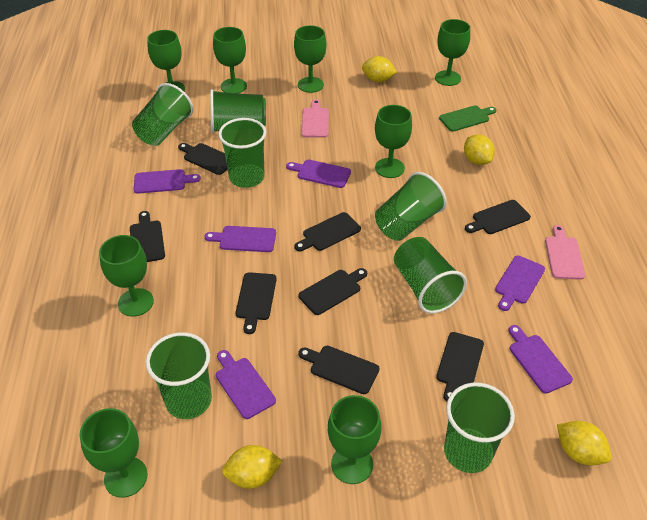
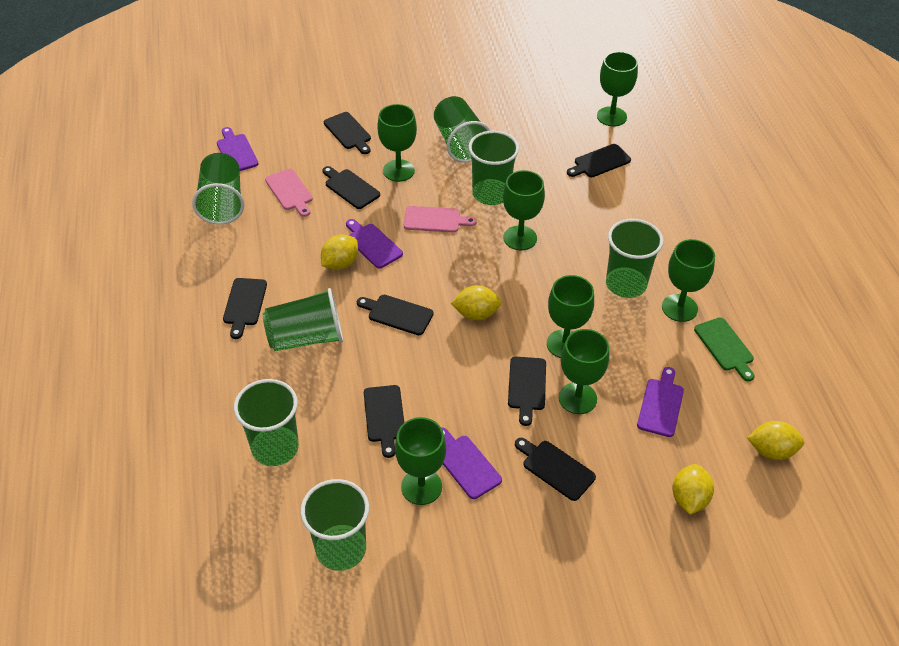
green goblet: 8 -> 7
purple cutting board: 6 -> 4

